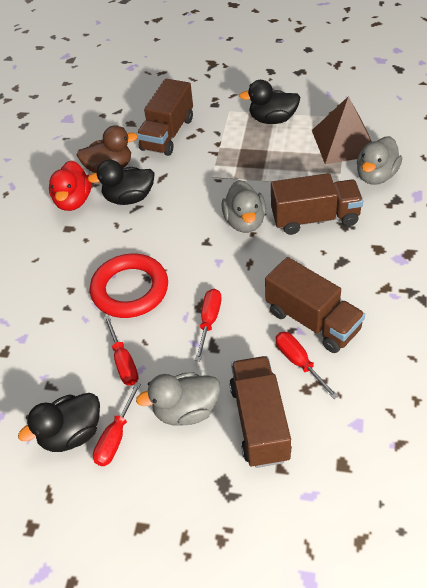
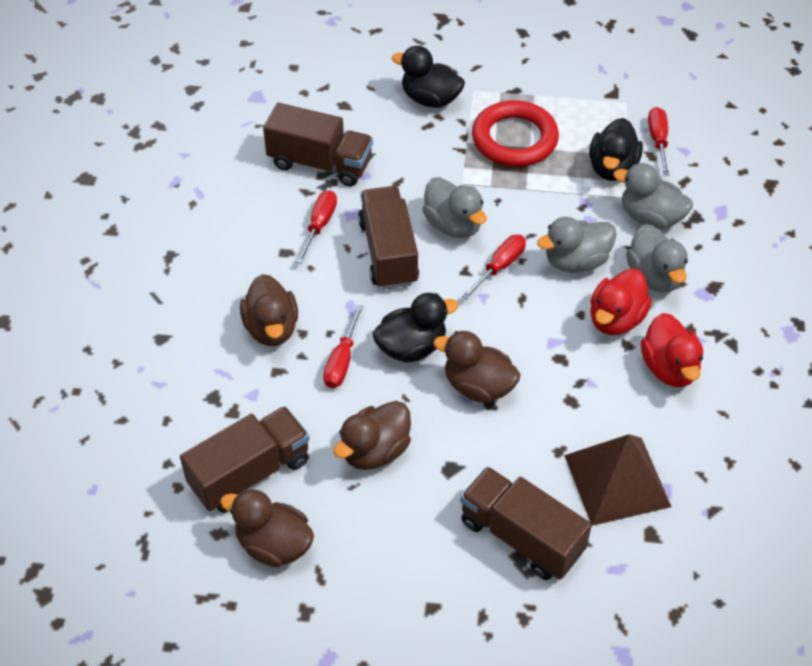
brown duck: 1 -> 4
grey duck: 3 -> 4
red duck: 1 -> 2

